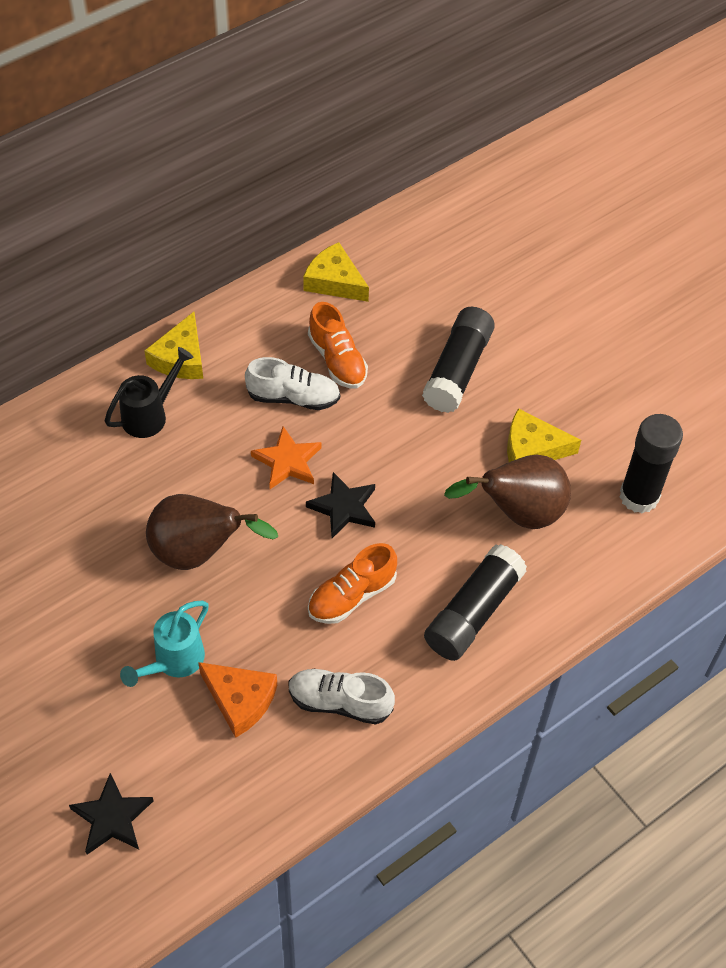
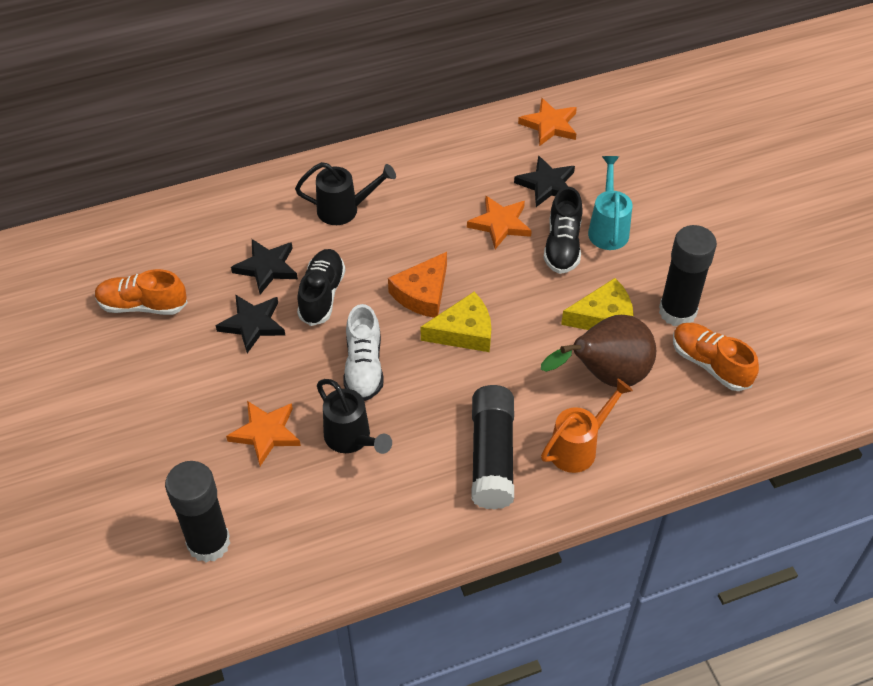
black shoe: 0 -> 2
black star: 2 -> 3
black watering can: 1 -> 2
brown pear: 2 -> 1
orange star: 1 -> 3
orange watering can: 0 -> 1
white shoe: 2 -> 1
yellow cheese: 3 -> 2

